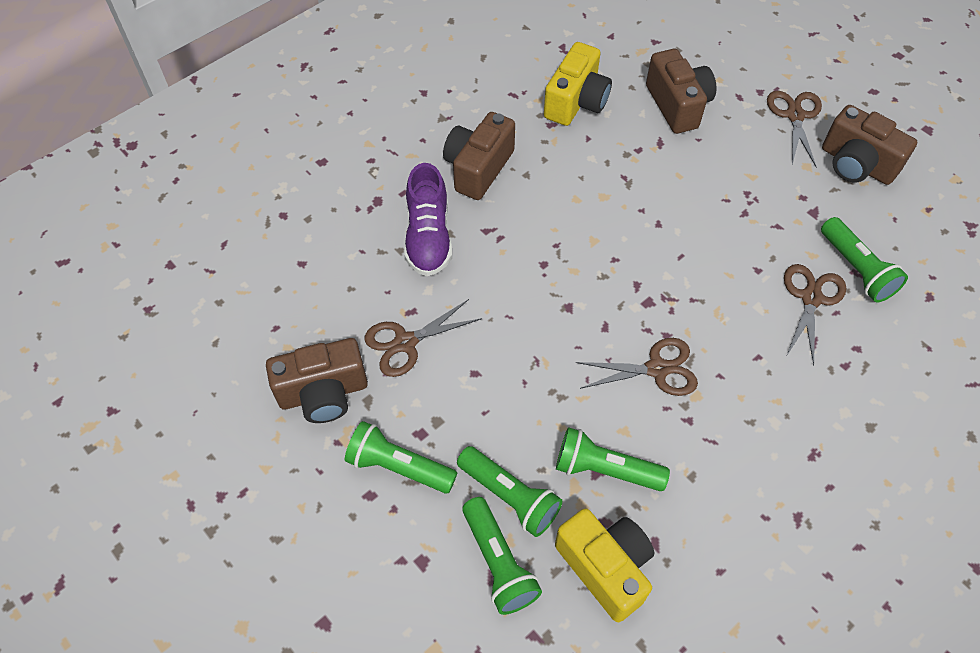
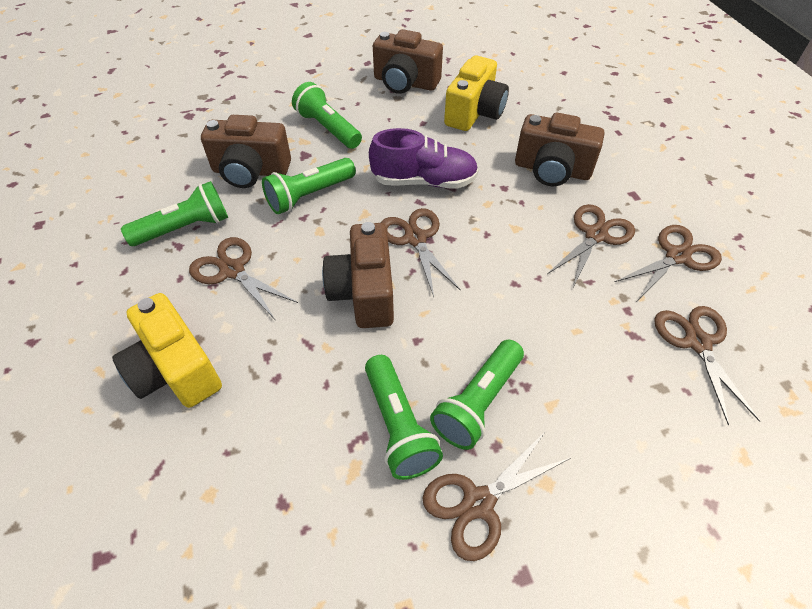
brown scissors: 4 -> 6

